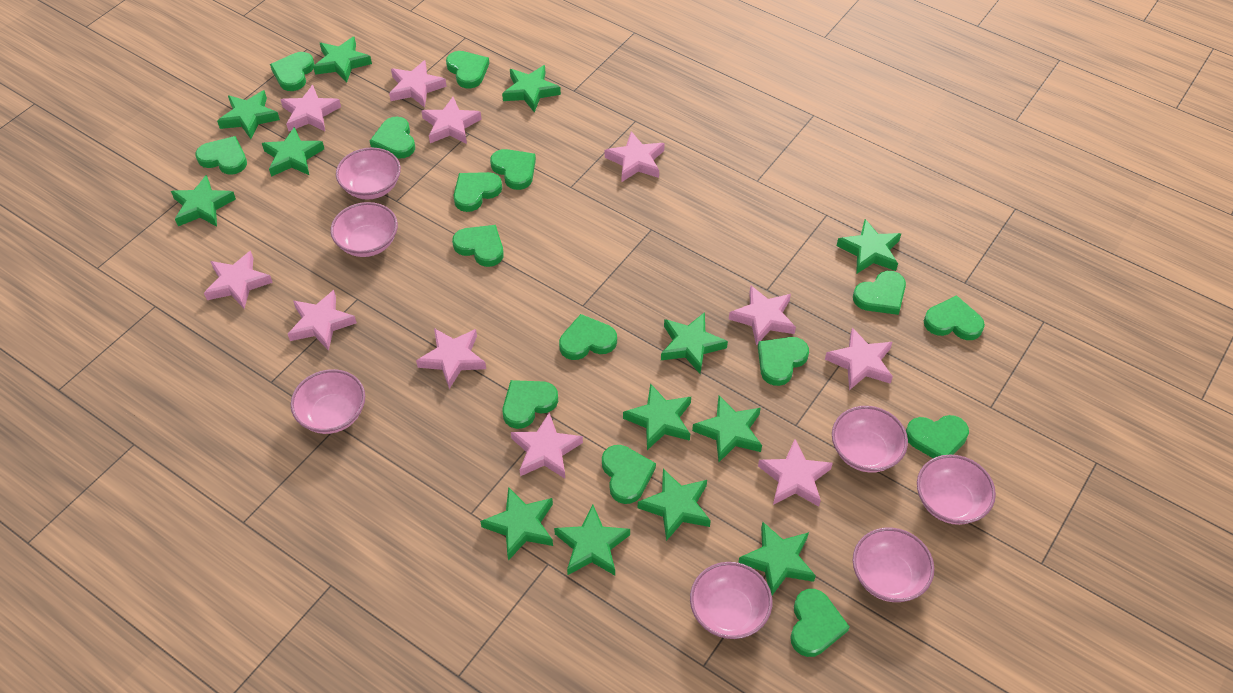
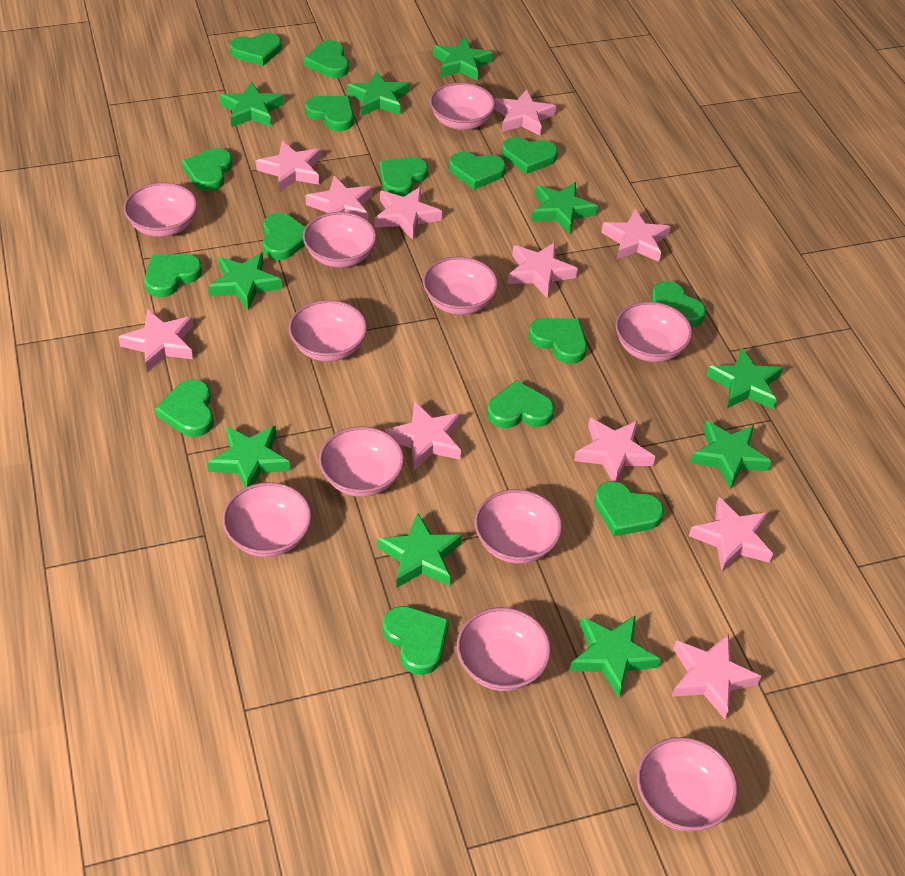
green star: 13 -> 10
pink bowl: 7 -> 11

